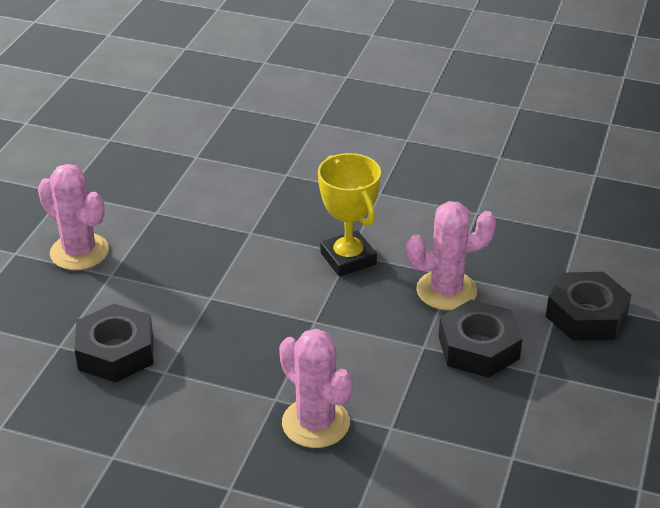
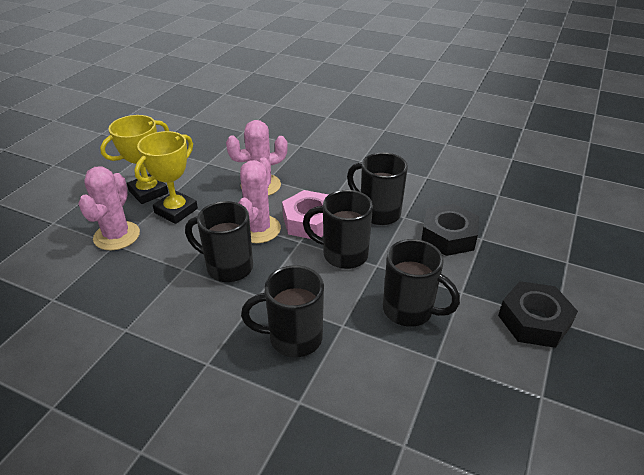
black mug: 0 -> 5
black nut: 3 -> 2
pink nut: 0 -> 1
yellow trophy: 1 -> 2

